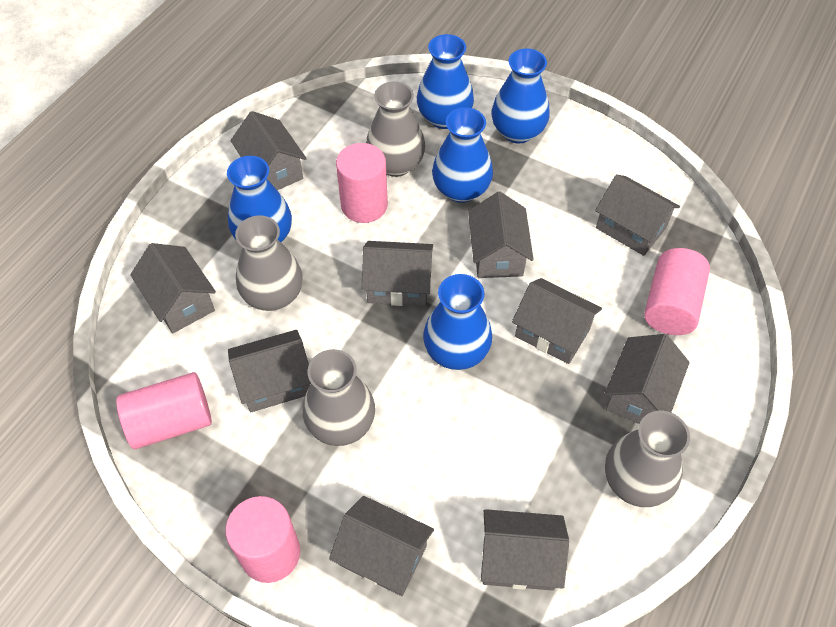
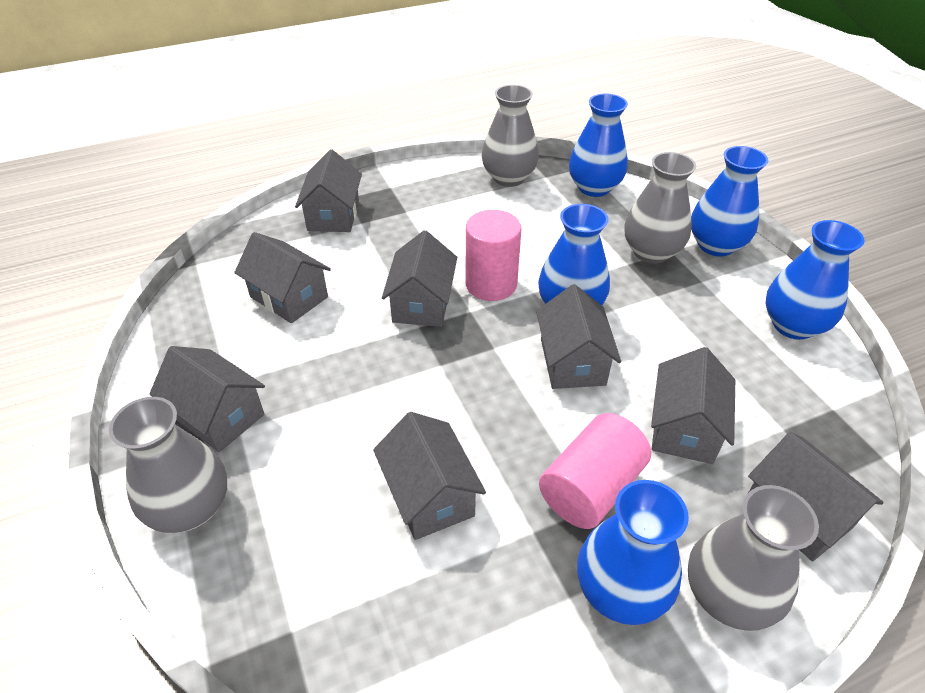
grey house: 10 -> 8
pink cylinder: 4 -> 2

